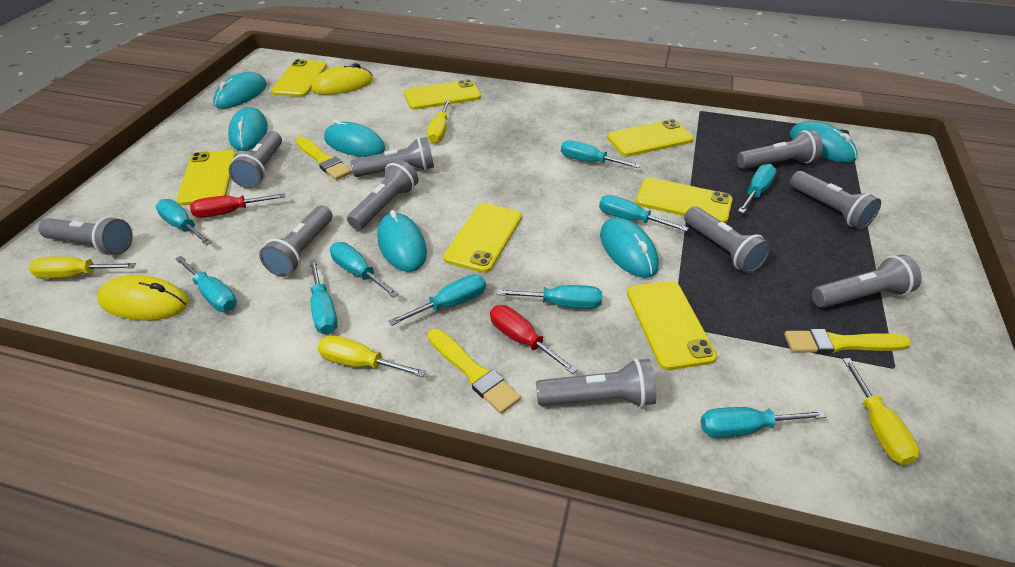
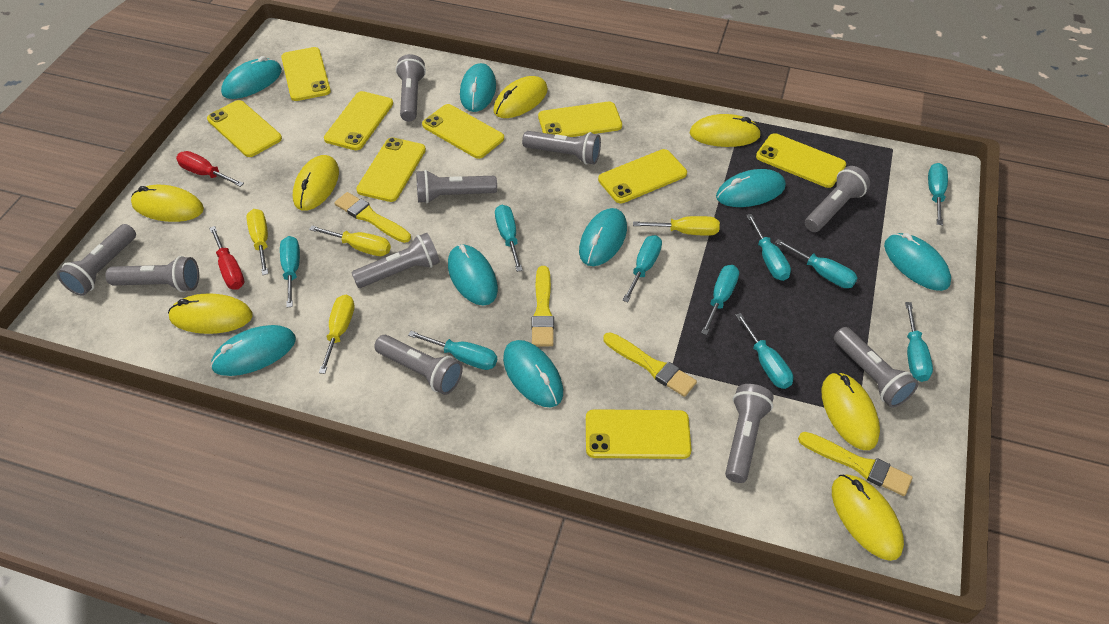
turquoise mouse: 6 -> 8
yellow brush: 3 -> 4
yellow mouse: 2 -> 7
yellow phone: 7 -> 9

